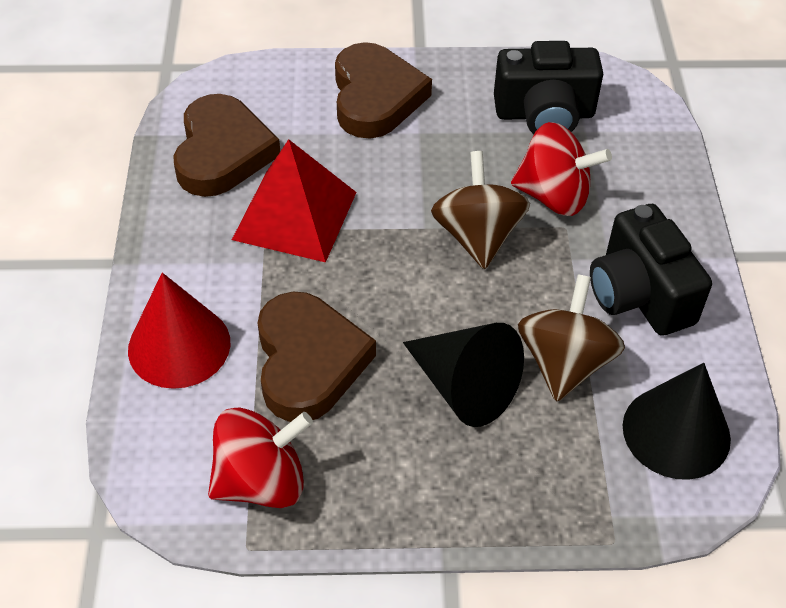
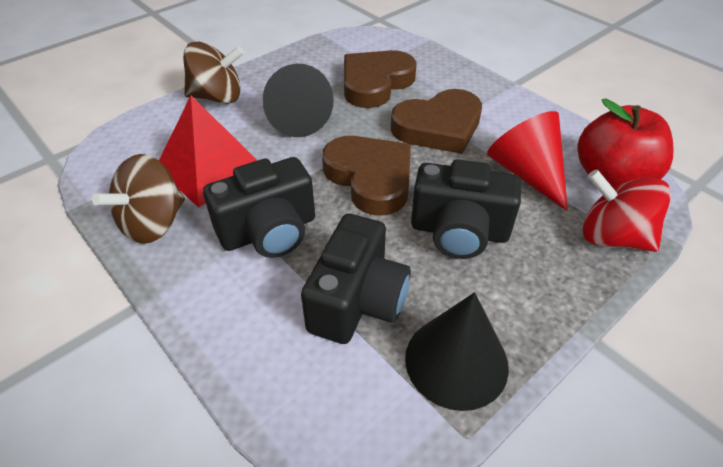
black camera: 2 -> 3
red apple: 0 -> 1
red spinning top: 2 -> 1

